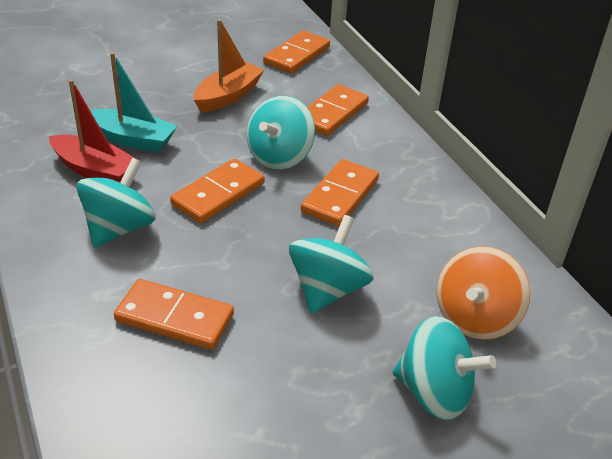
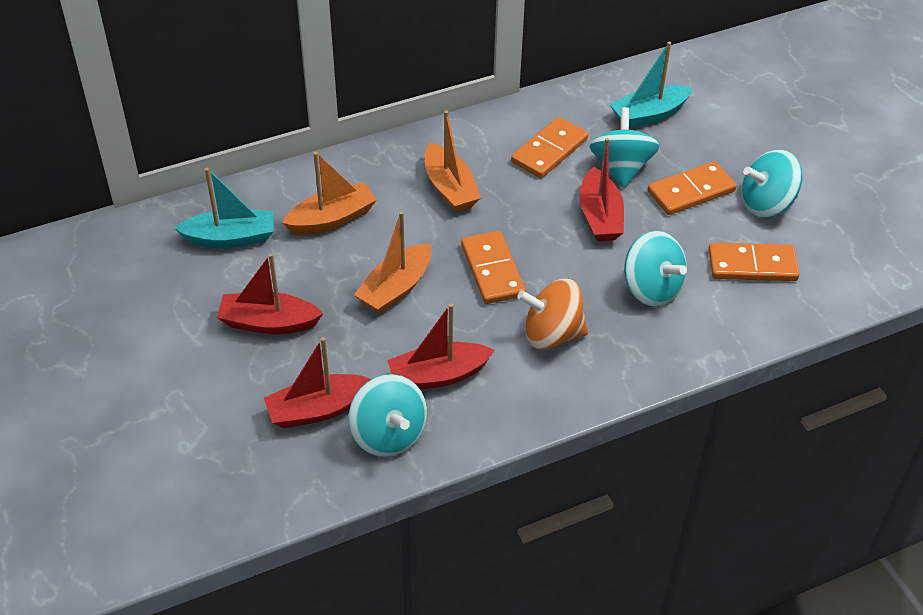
orange boat: 1 -> 3
orange domino: 5 -> 4
red boat: 1 -> 4
turquoise boat: 1 -> 2

